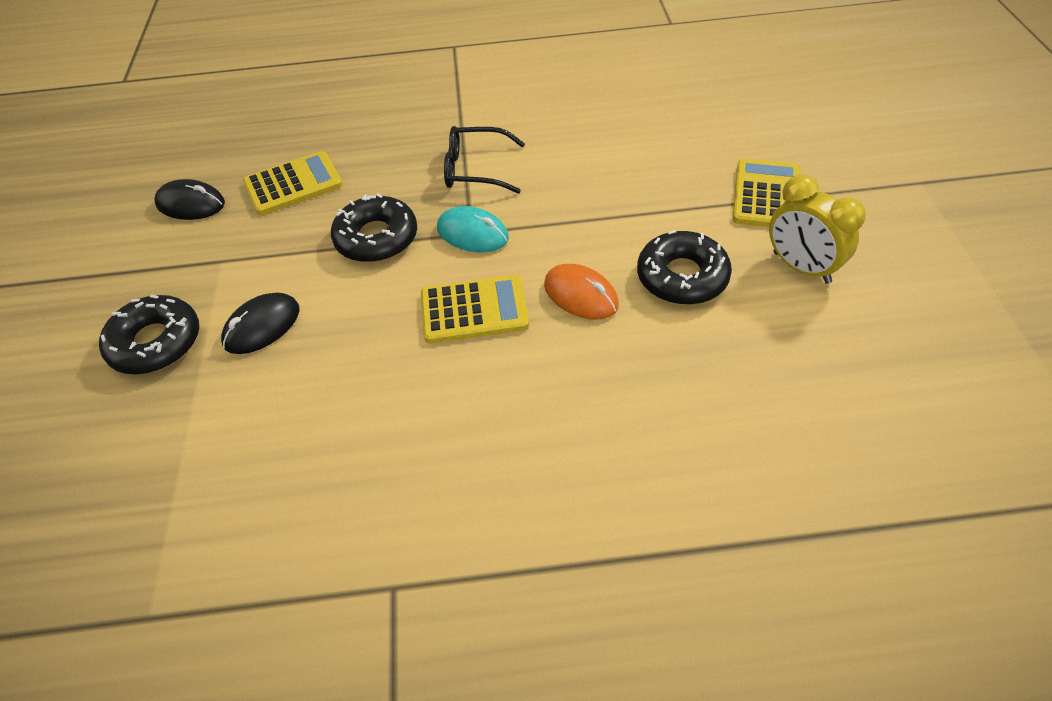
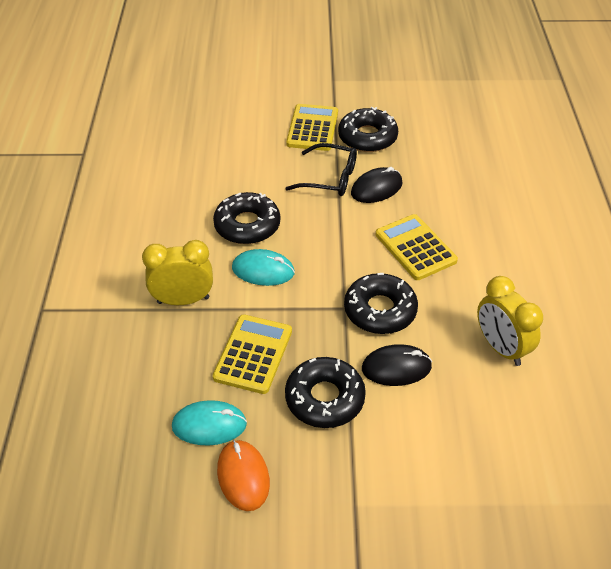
black donut: 3 -> 4
turquoise mouse: 1 -> 2
yellow clock: 1 -> 2

